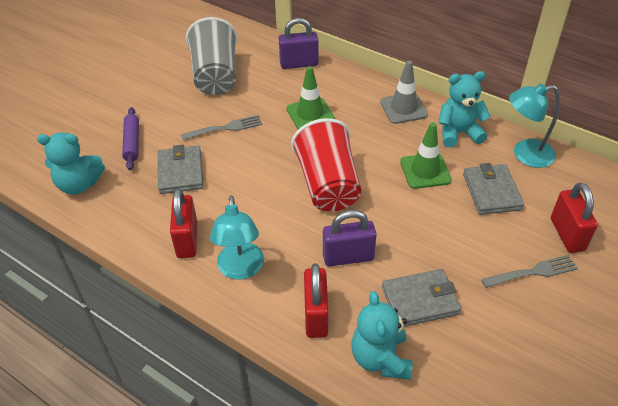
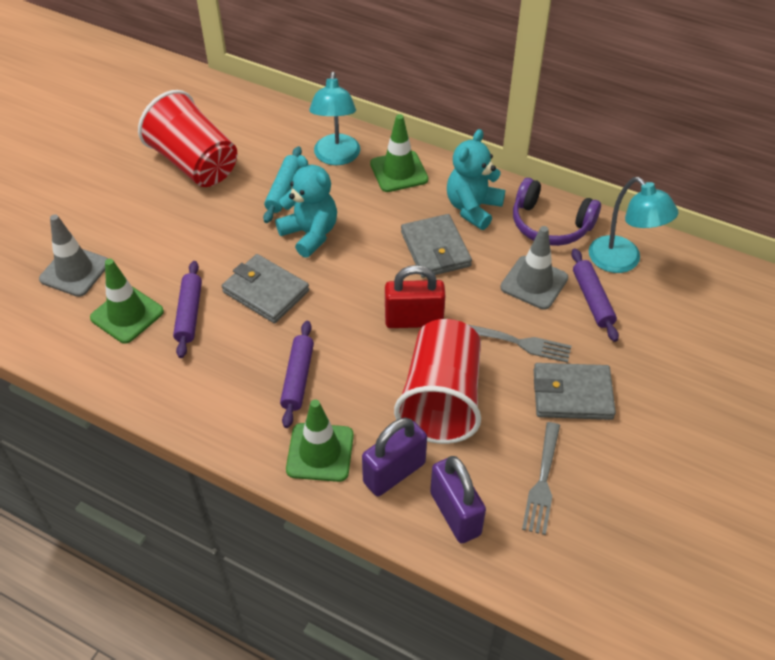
green traffic cone: 2 -> 3
grey cup: 1 -> 0
grey traffic cone: 1 -> 2
purple headphones: 0 -> 1
purple rolling pin: 1 -> 3
red cup: 1 -> 2
red padlock: 3 -> 1
turquoise rolling pin: 0 -> 1
turquoise teddy bear: 3 -> 2

